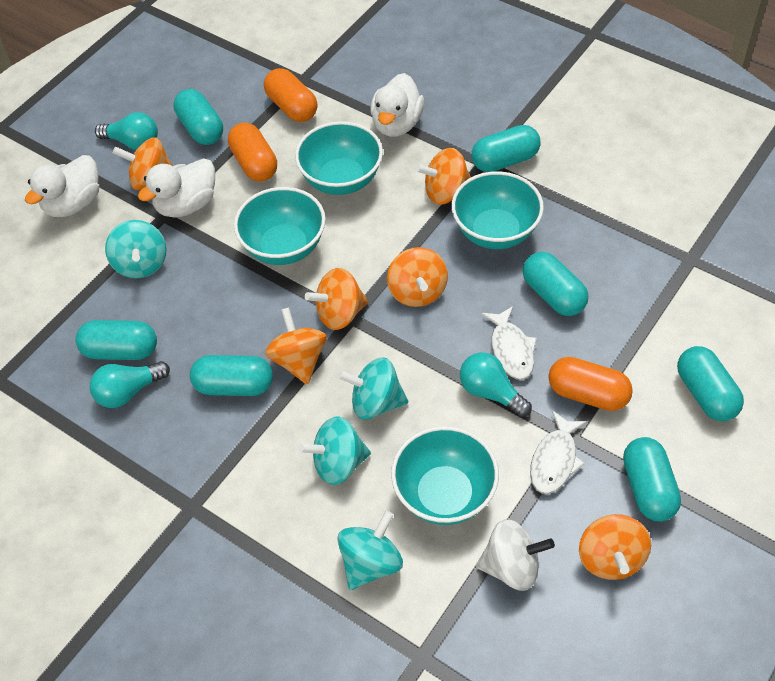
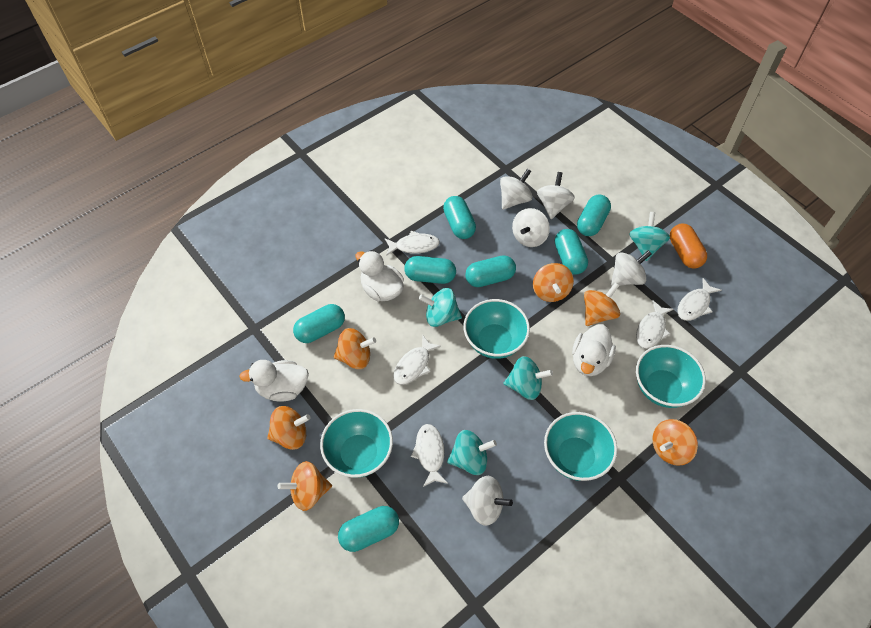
orange capsule: 3 -> 1
turquoise light bulb: 3 -> 0
white fish: 2 -> 5
white spinning top: 1 -> 5

